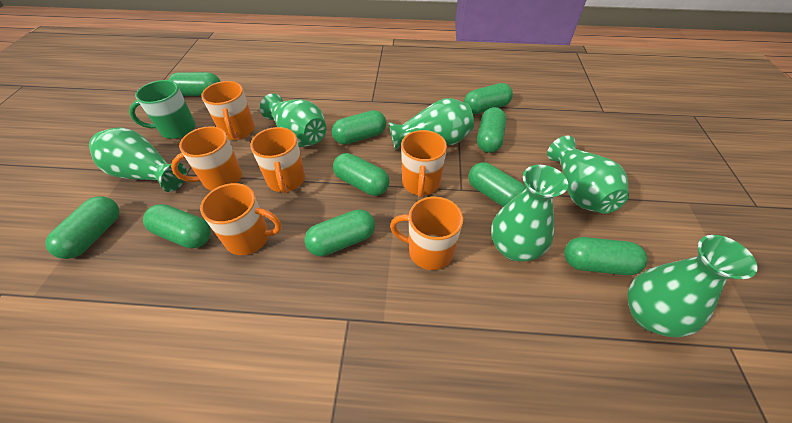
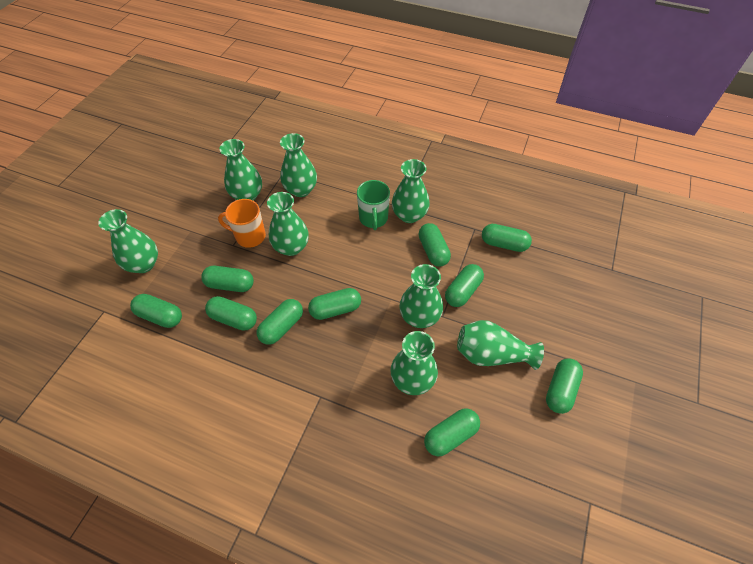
green vase: 6 -> 8
orange mug: 6 -> 1

